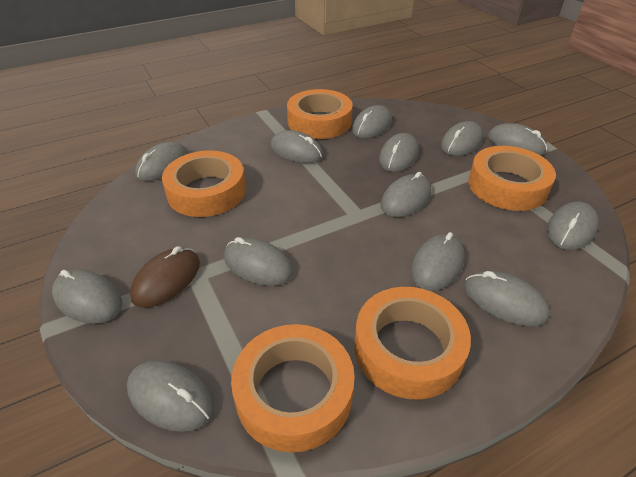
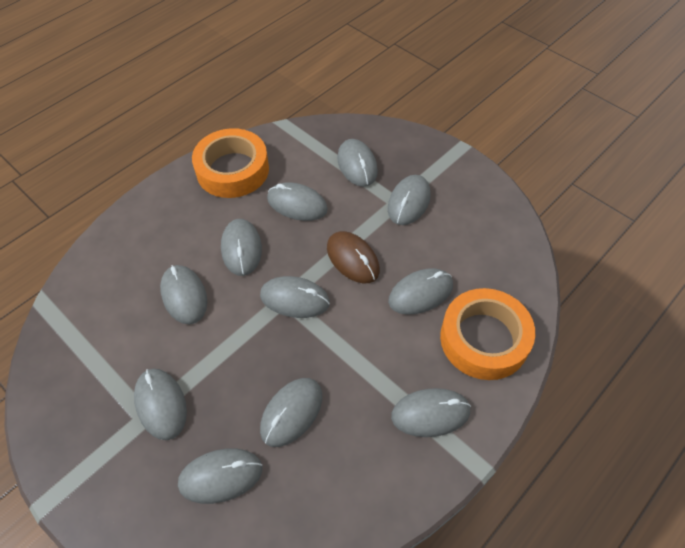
grey mouse: 13 -> 11
orange tape: 5 -> 2

